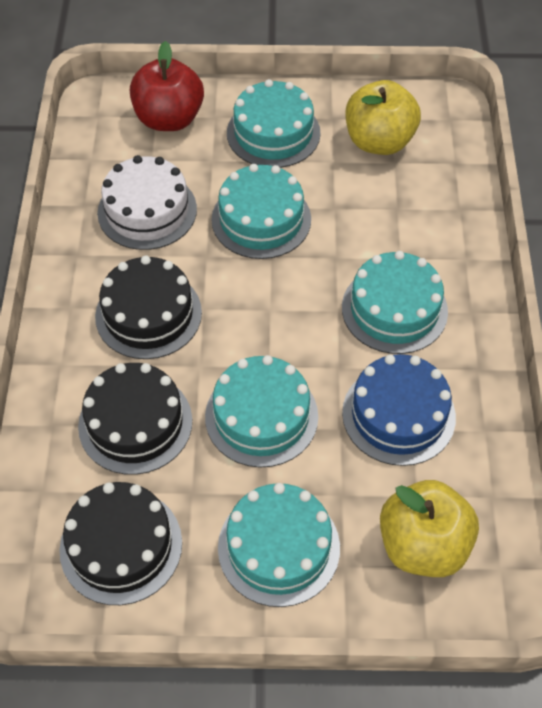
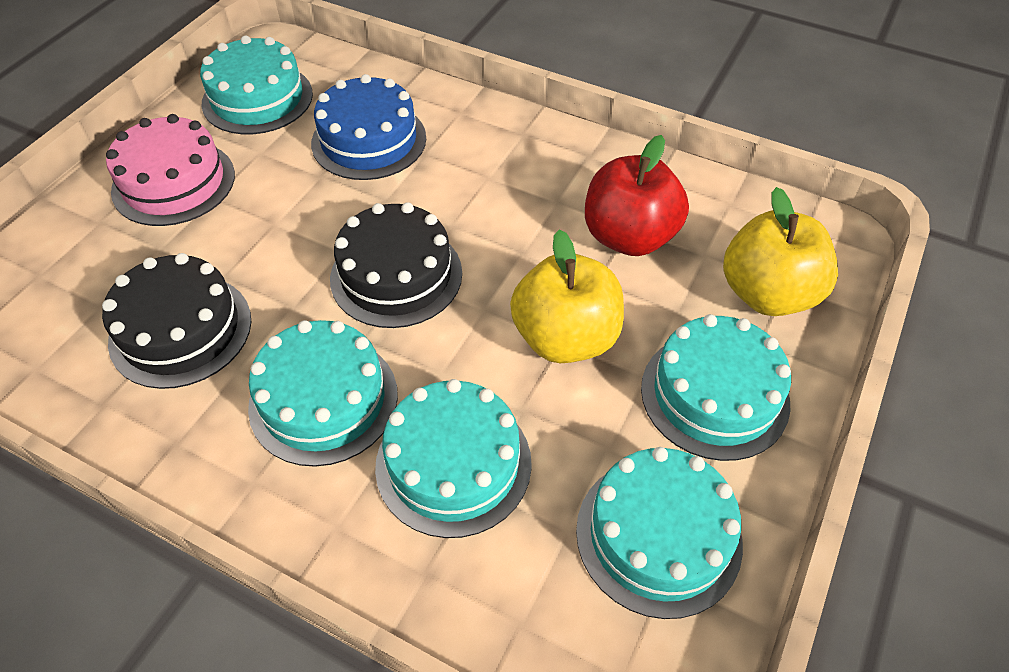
black cake: 3 -> 2
pink cake: 0 -> 1
white cake: 1 -> 0

